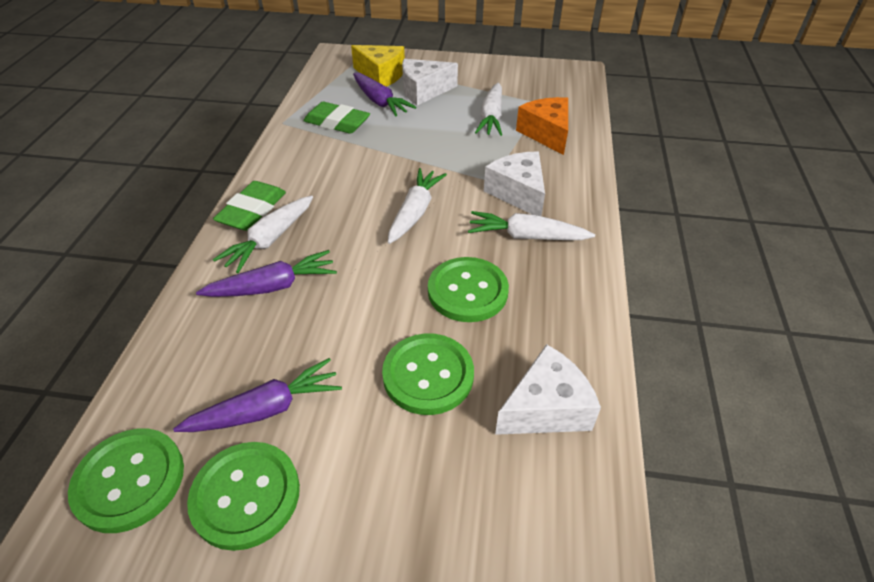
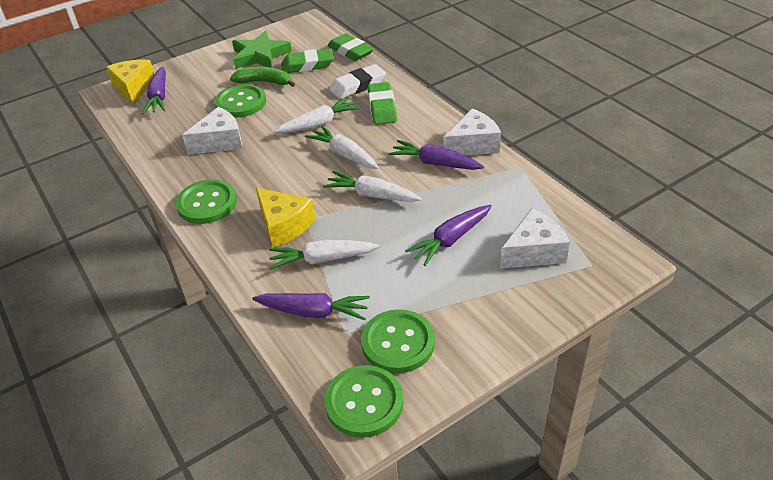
green banana: 0 -> 1
green eraser: 2 -> 3
green star: 0 -> 1
orange cheese: 1 -> 0
purple carrot: 3 -> 4
white eraser: 0 -> 1
yellow cheese: 1 -> 2

